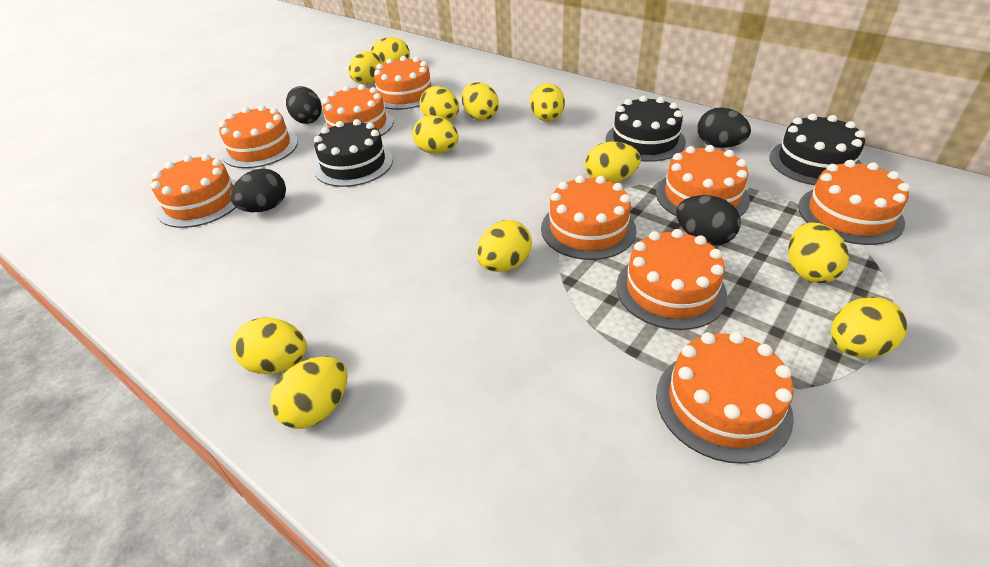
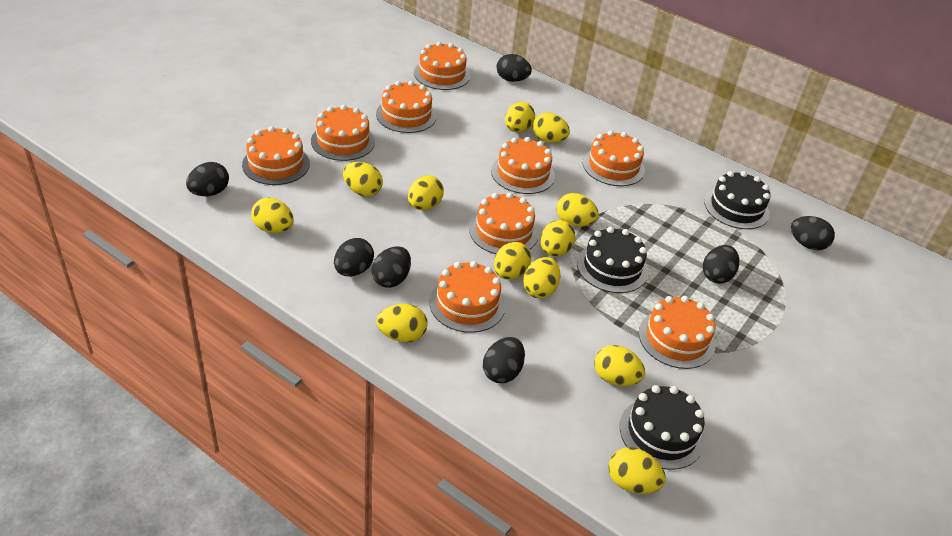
black egg: 4 -> 7

